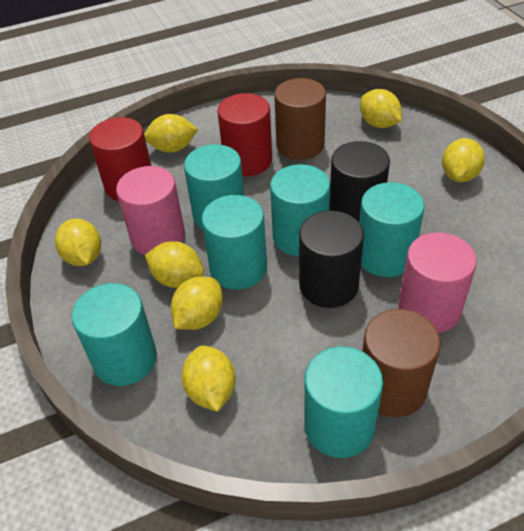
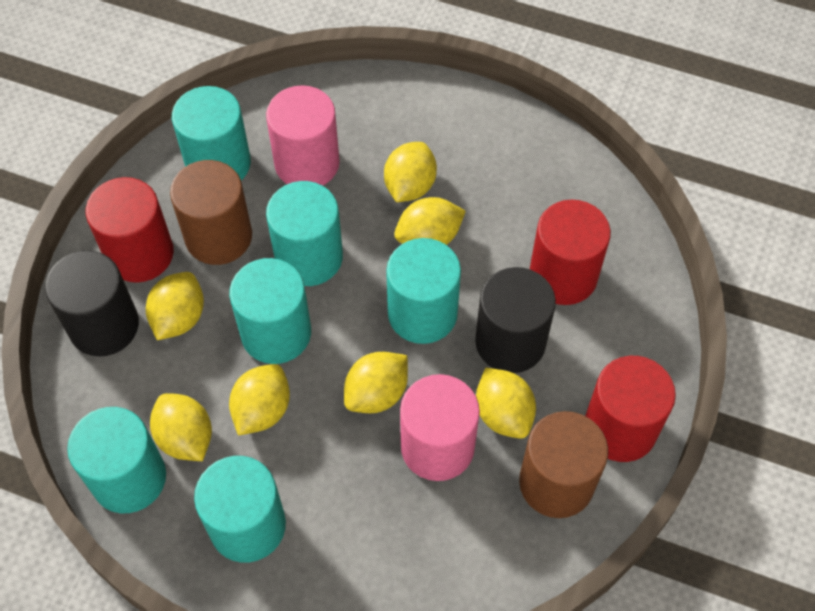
red cylinder: 2 -> 3

